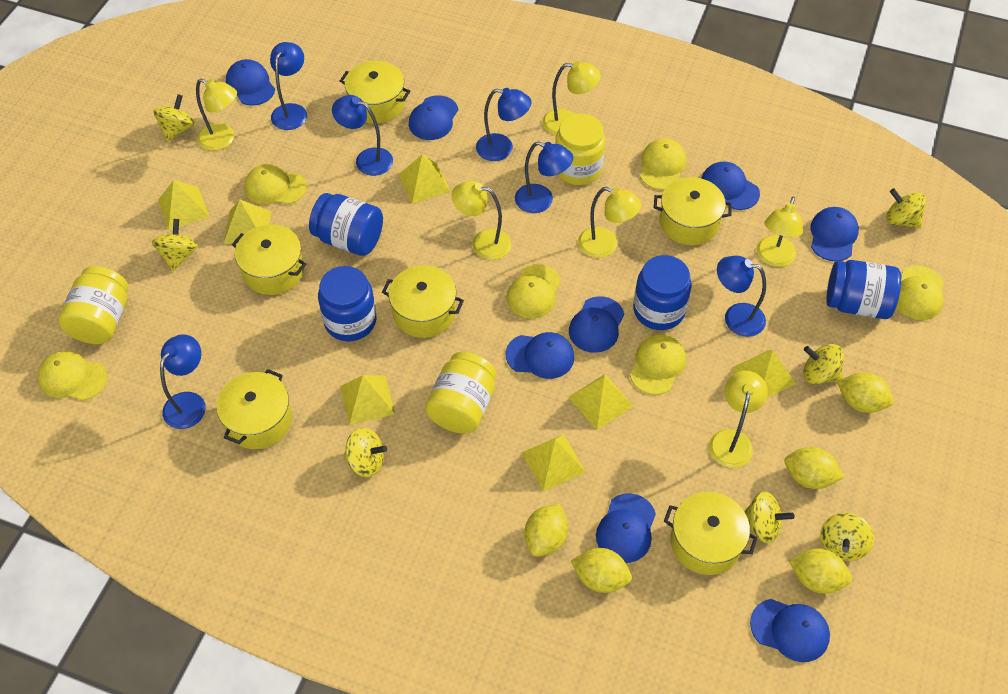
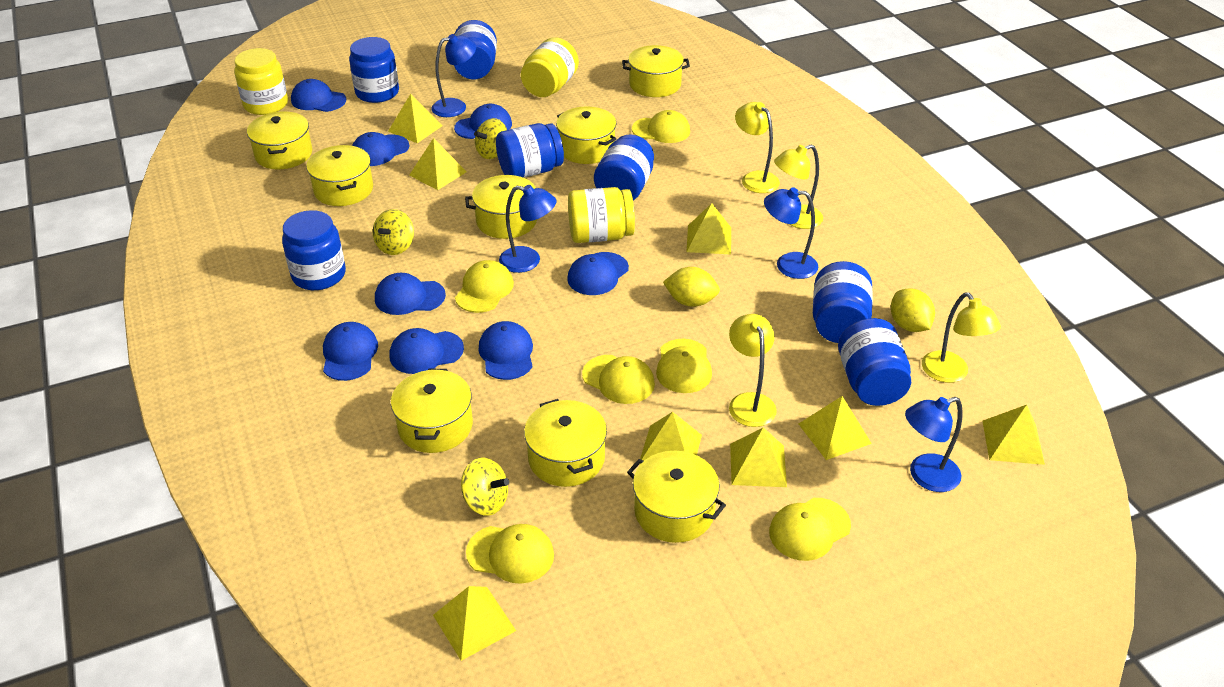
blue jar: 4 -> 7
blue lamp: 6 -> 4
yellow lamp: 6 -> 4
yellow lemon: 5 -> 2
yellow pot: 6 -> 8
yellow pyramid: 7 -> 8
yellow spinning top: 7 -> 3

